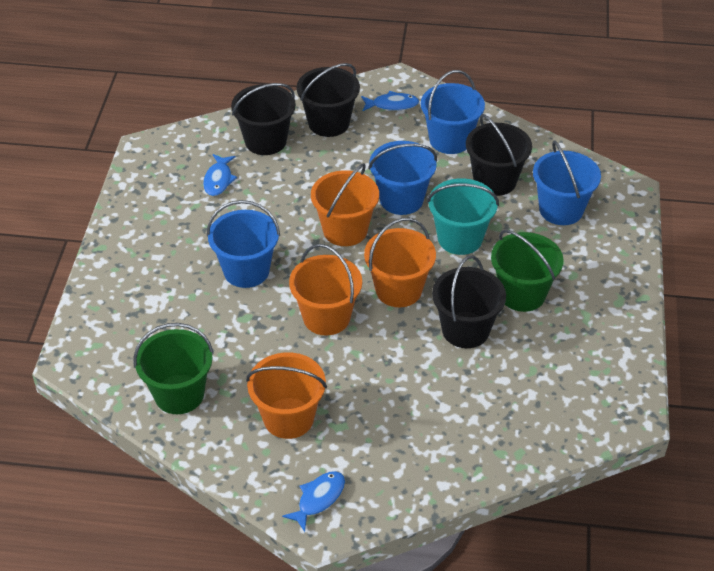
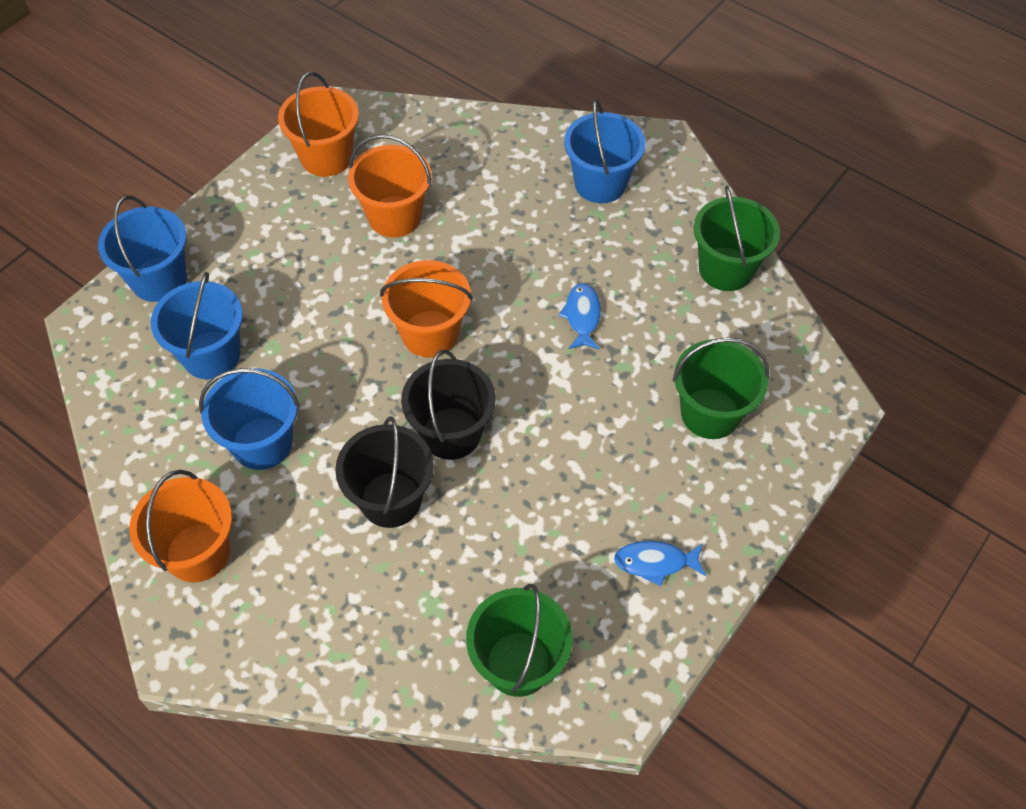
black bucket: 4 -> 2
blue fish: 3 -> 2
green bucket: 2 -> 3
turquoise bucket: 1 -> 0

